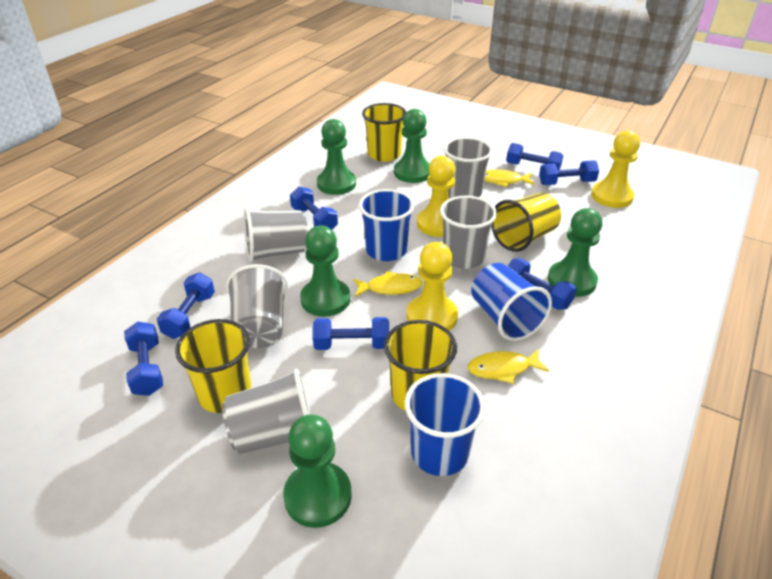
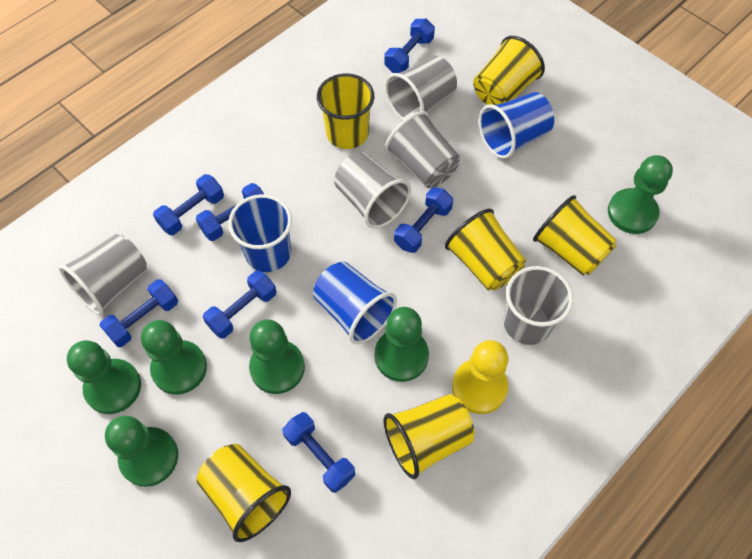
green pawn: 5 -> 6
yellow cup: 4 -> 6
yellow fish: 3 -> 0
yellow pawn: 3 -> 1

